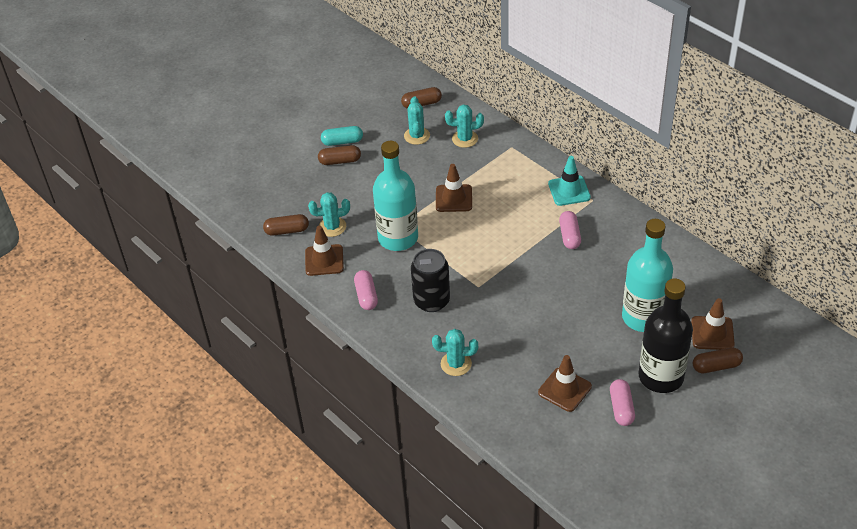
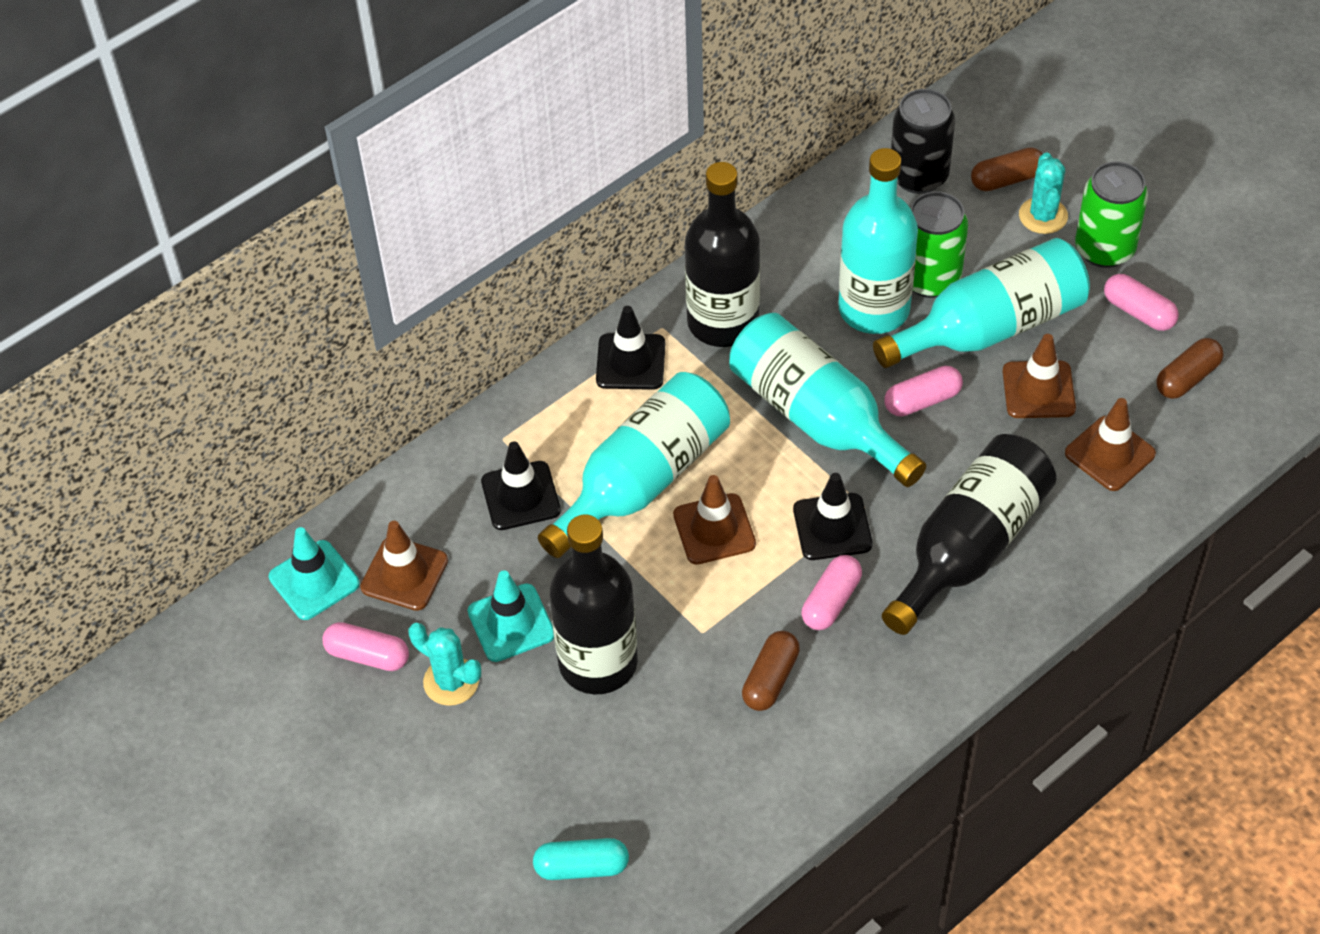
black bottle: 1 -> 3
black traffic cone: 0 -> 3
brown capsule: 4 -> 3
green can: 0 -> 2
pink capsule: 3 -> 4
turquoise bottle: 2 -> 4
turquoise cactus: 4 -> 2
turquoise traffic cone: 1 -> 2

